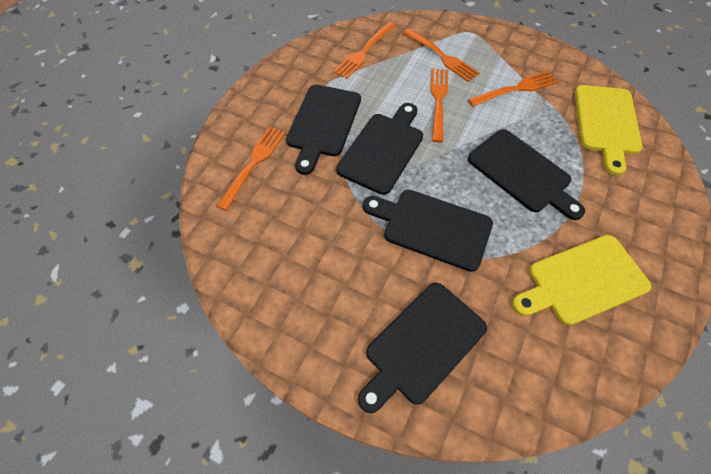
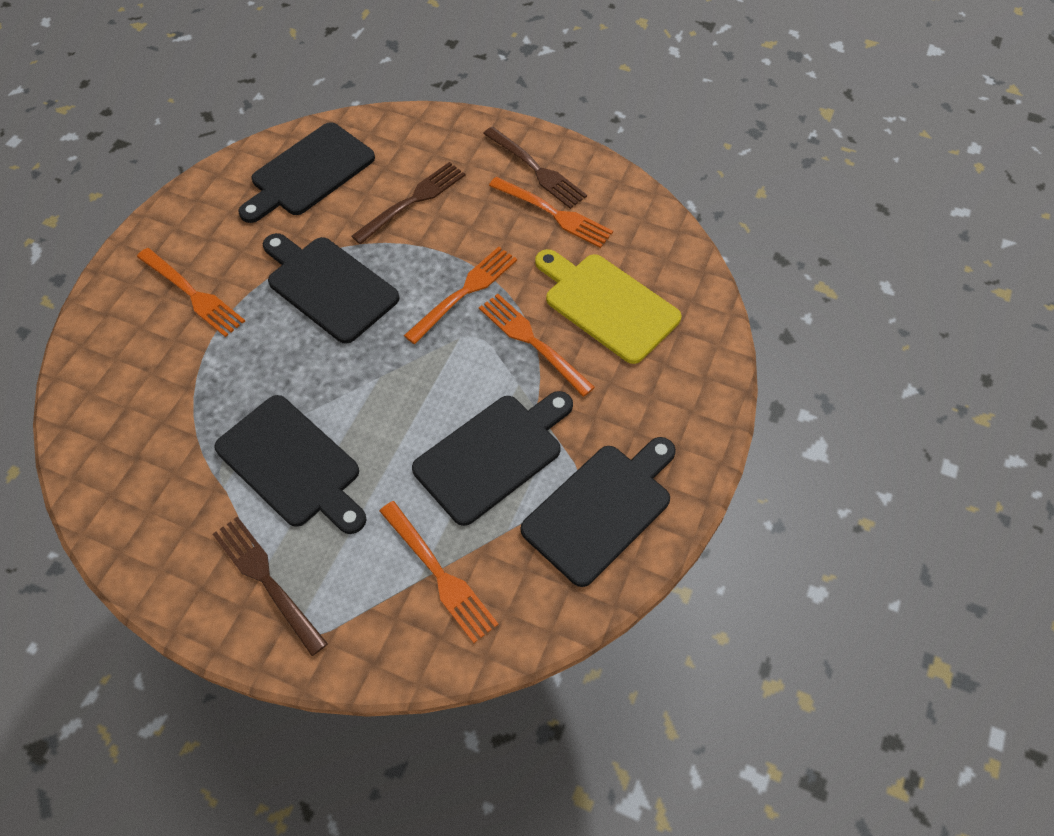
brown fork: 0 -> 3
yellow cutting board: 2 -> 1

